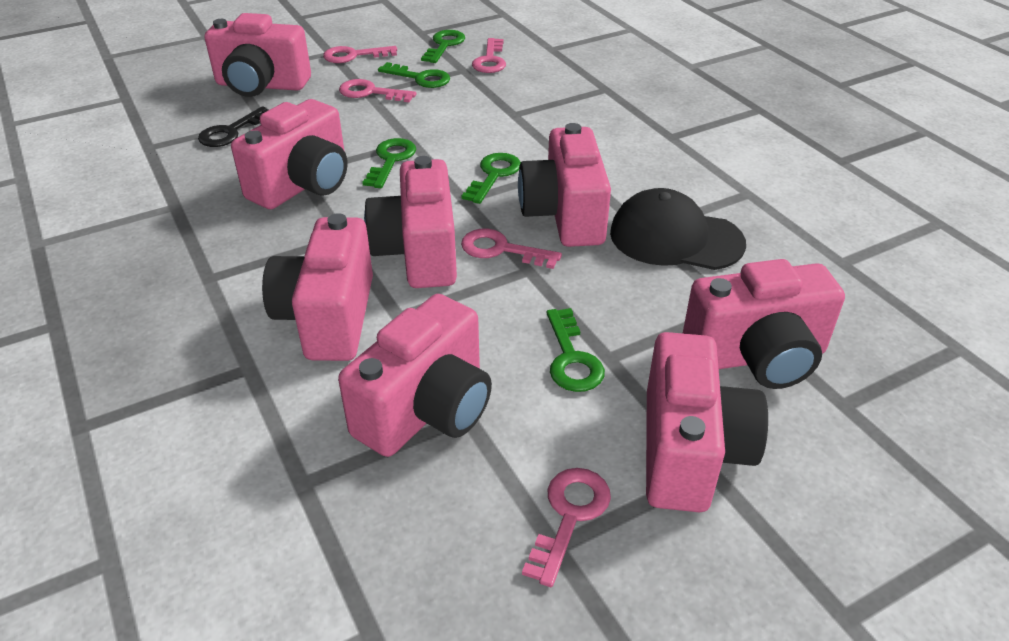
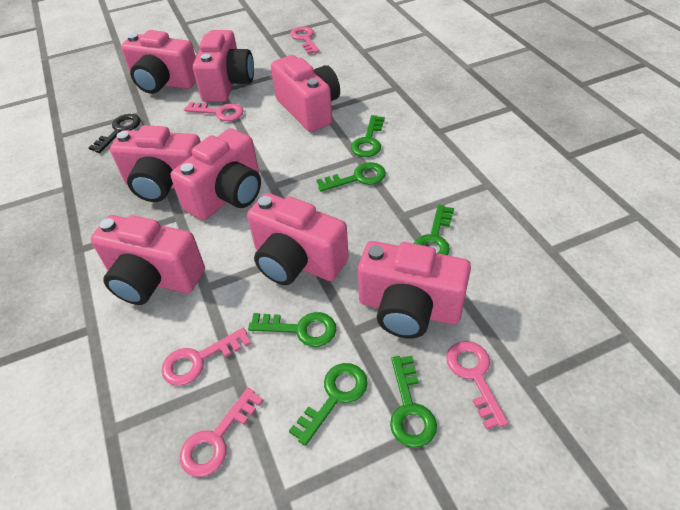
black cap: 1 -> 0
green key: 5 -> 6

